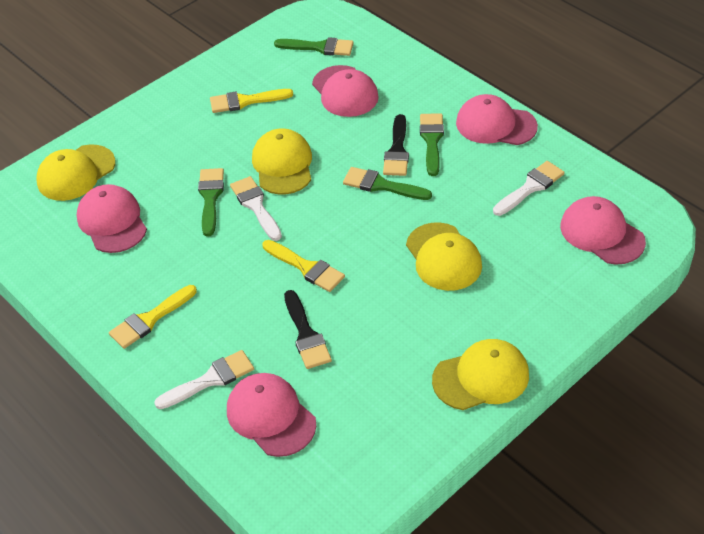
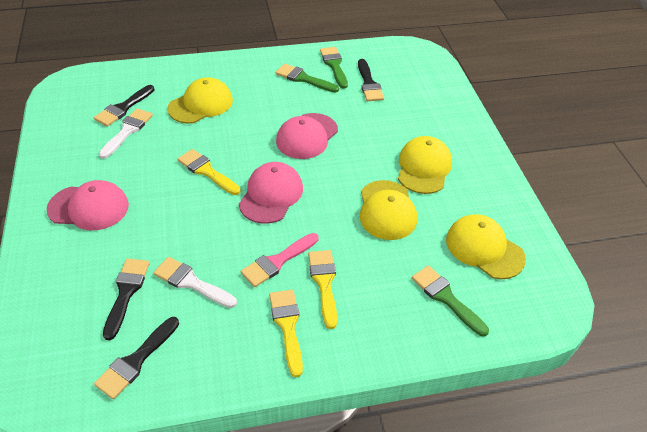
black brush: 2 -> 4
green brush: 4 -> 3
pink brush: 0 -> 1
pink cap: 5 -> 3
white brush: 3 -> 2

